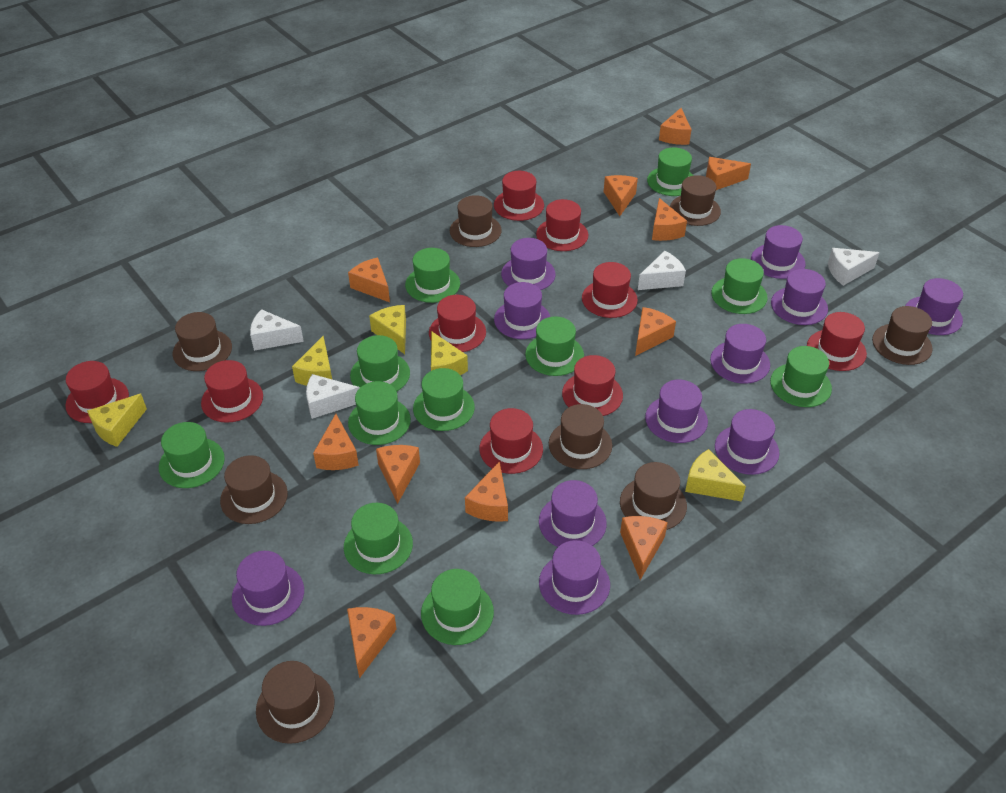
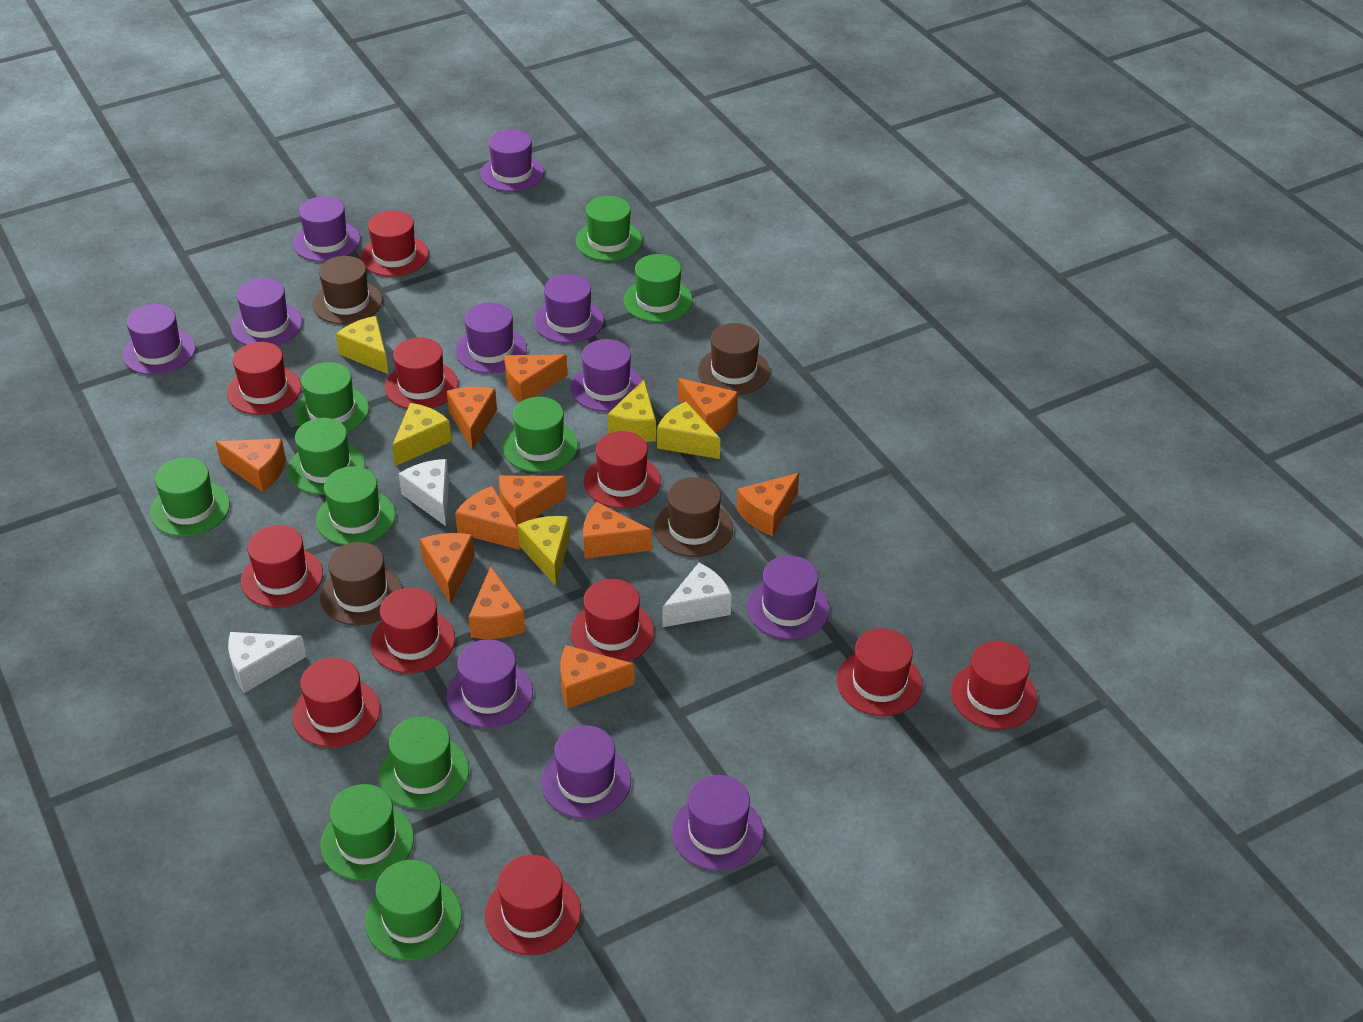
brown hat: 8 -> 4
green hat: 11 -> 10
red hat: 9 -> 11
white cheese: 4 -> 3

